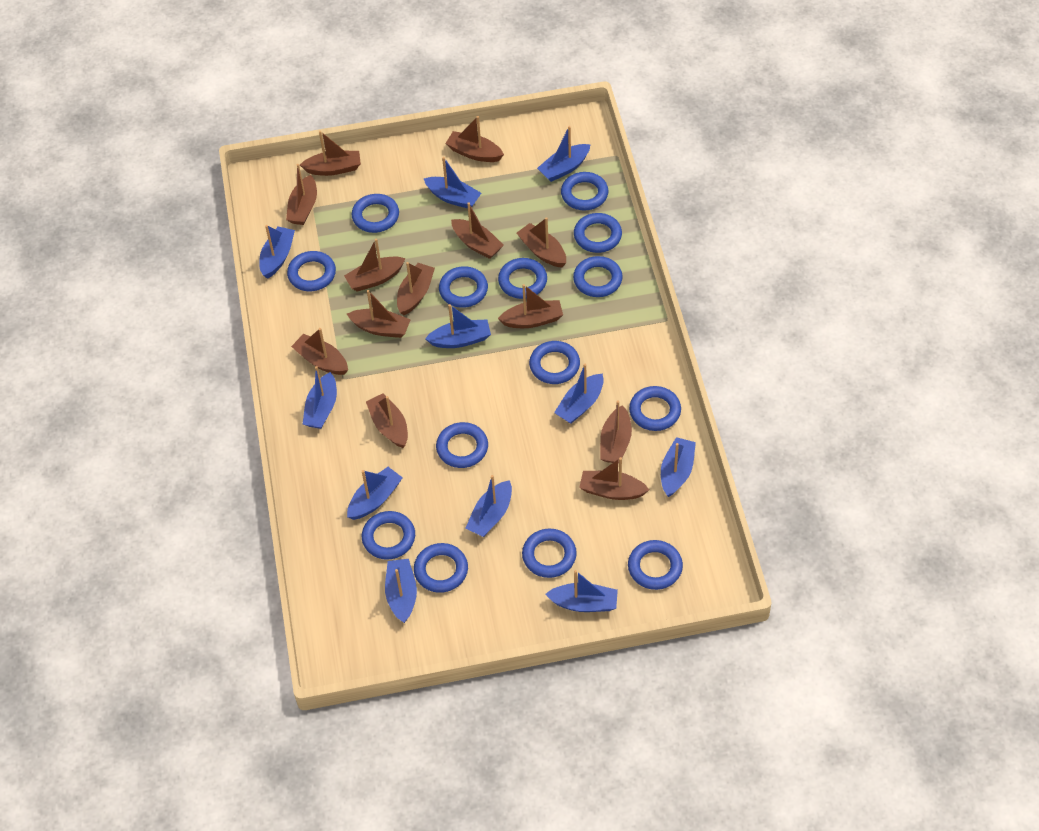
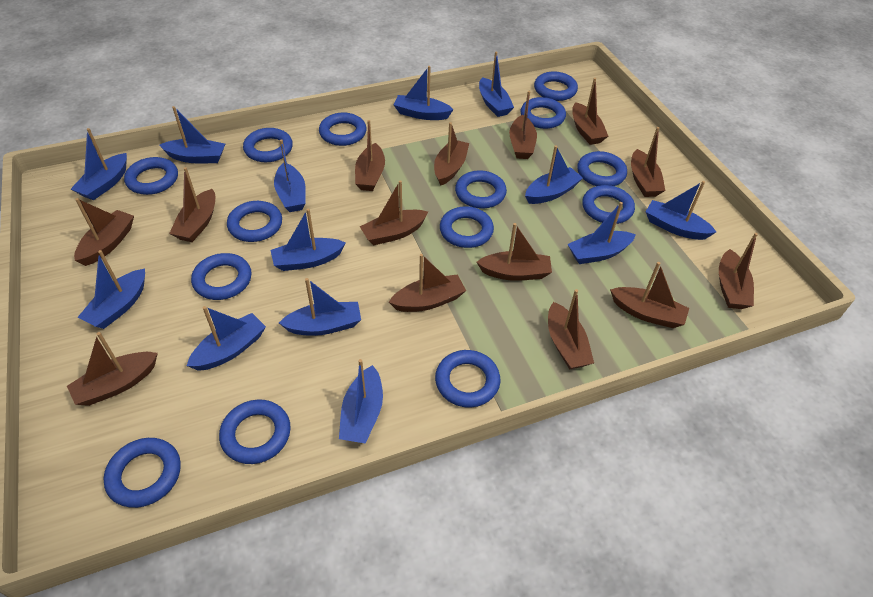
blue boat: 11 -> 13
brown boat: 13 -> 14

